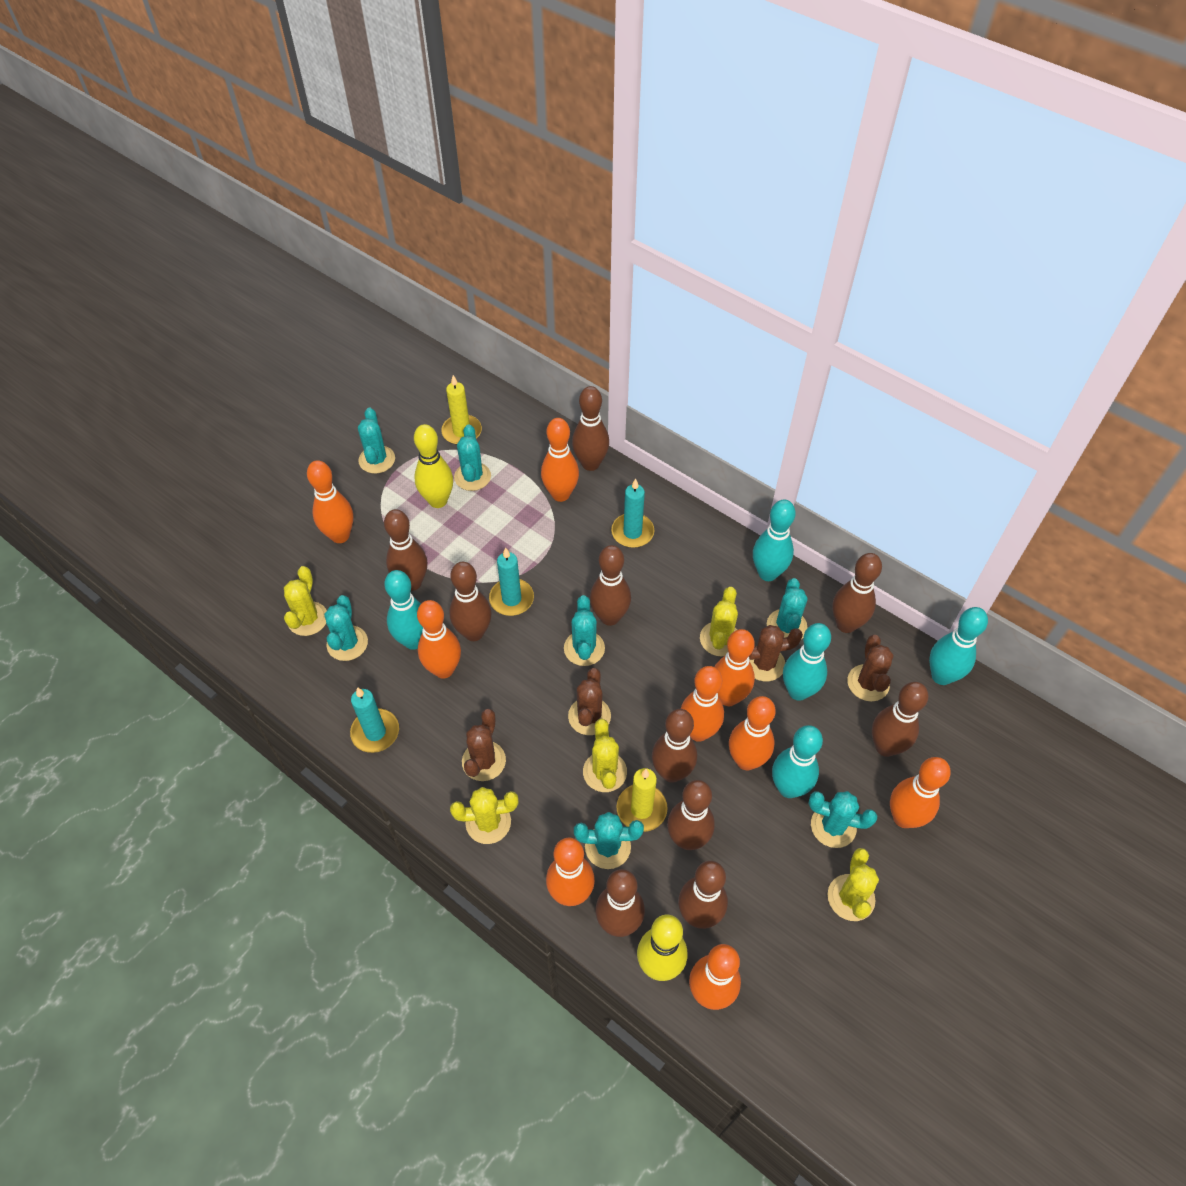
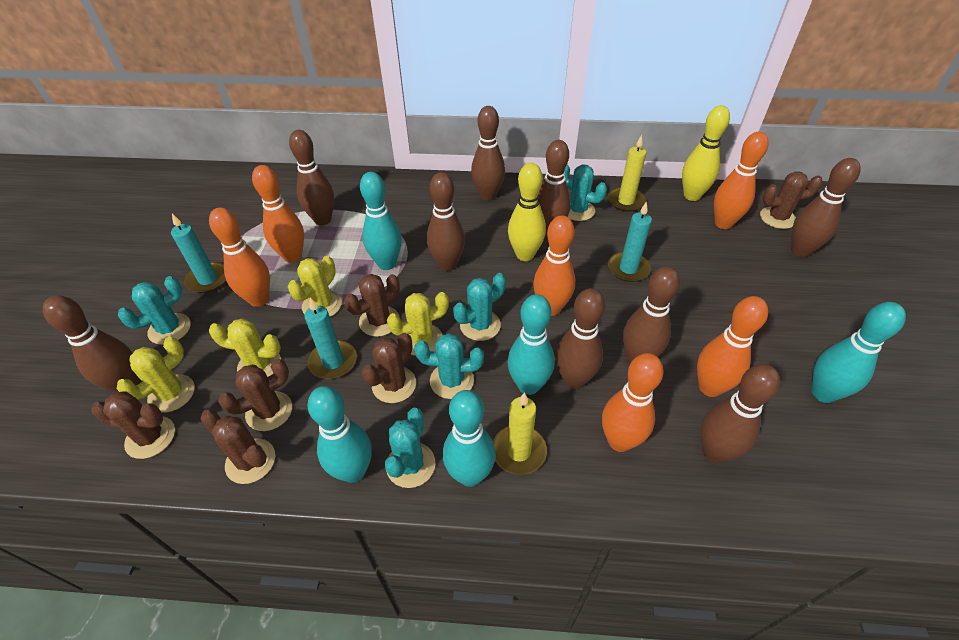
brown bowling pin: 10 -> 9
brown cactus: 4 -> 6
orange bowling pin: 9 -> 6
turquoise cactus: 7 -> 5
yellow cactus: 5 -> 4

